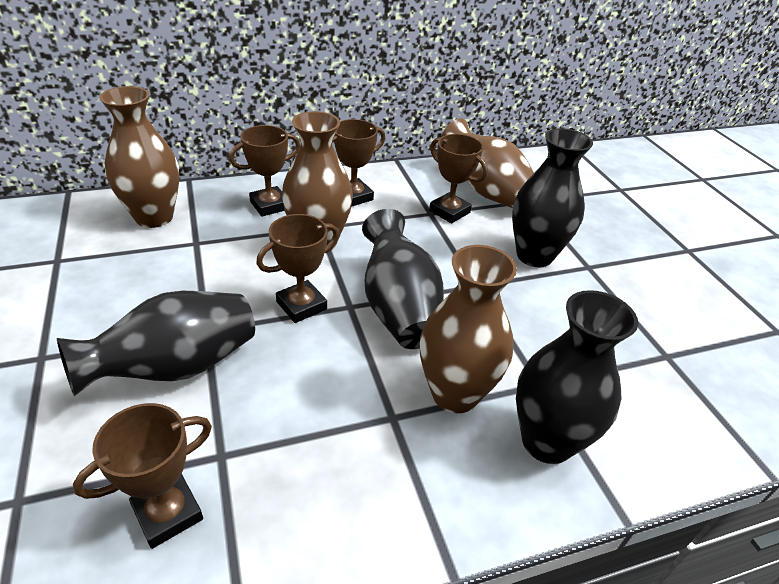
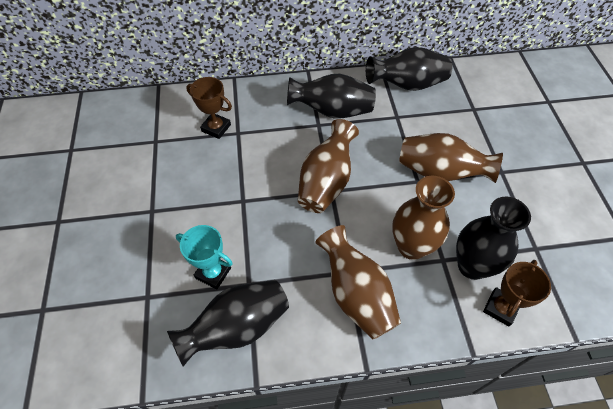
brown trophy: 5 -> 2
turquoise trophy: 0 -> 1

